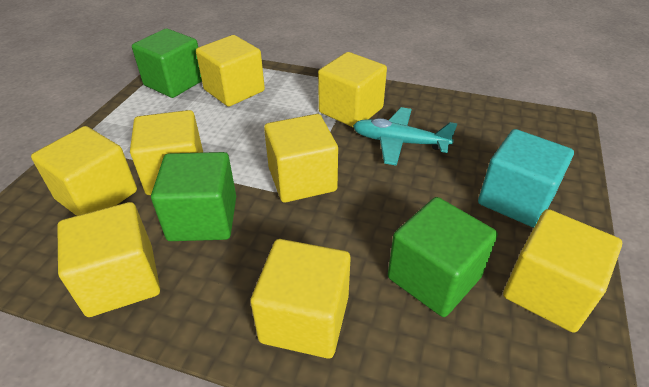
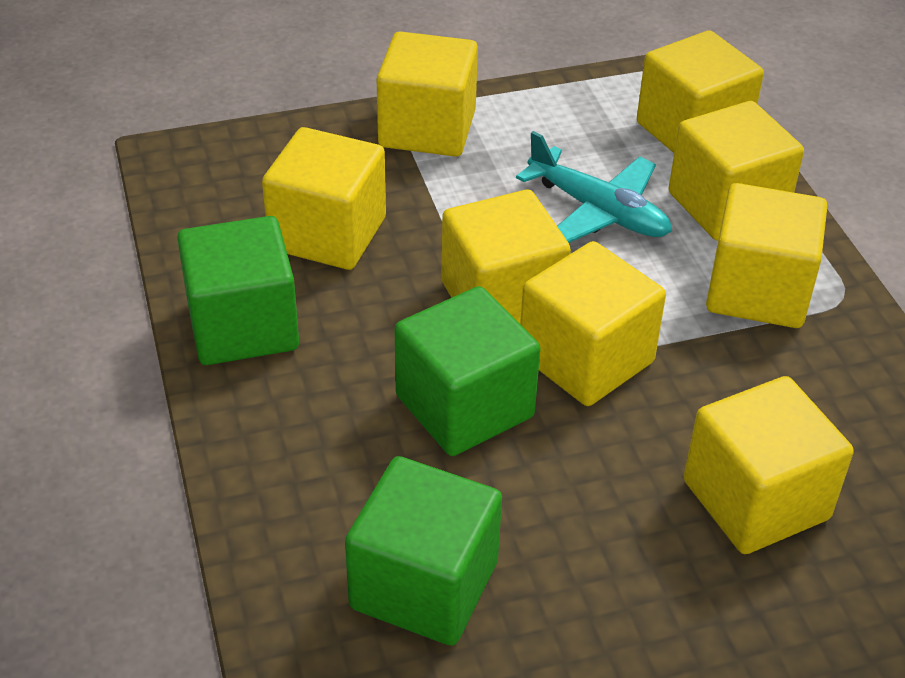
turquoise cube: 1 -> 0

